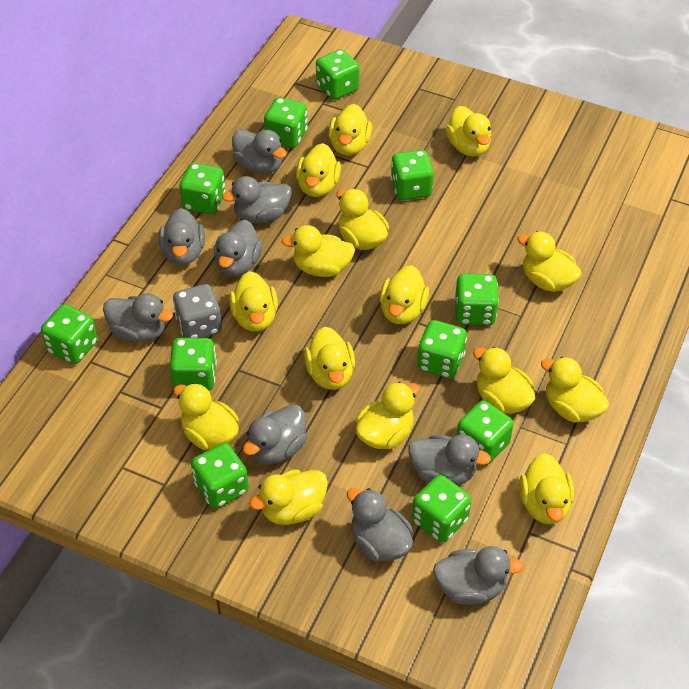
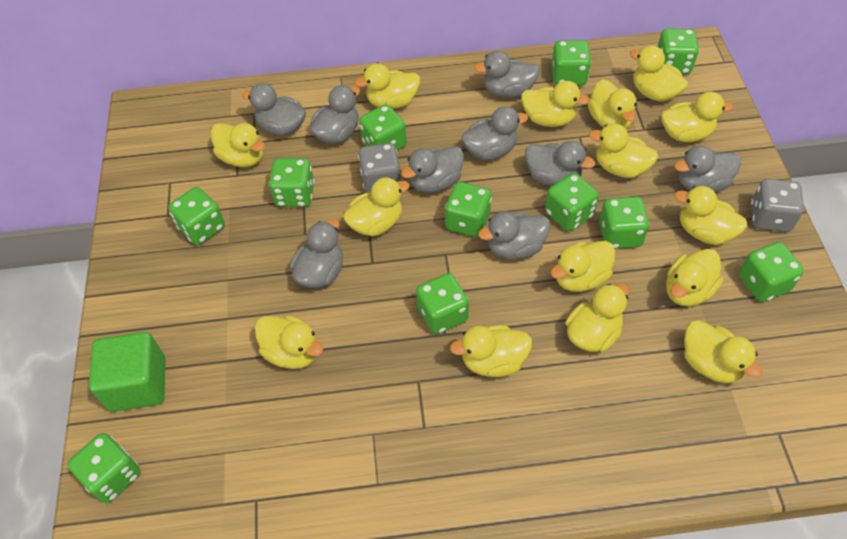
green cube: 0 -> 1
grey dice: 1 -> 2

